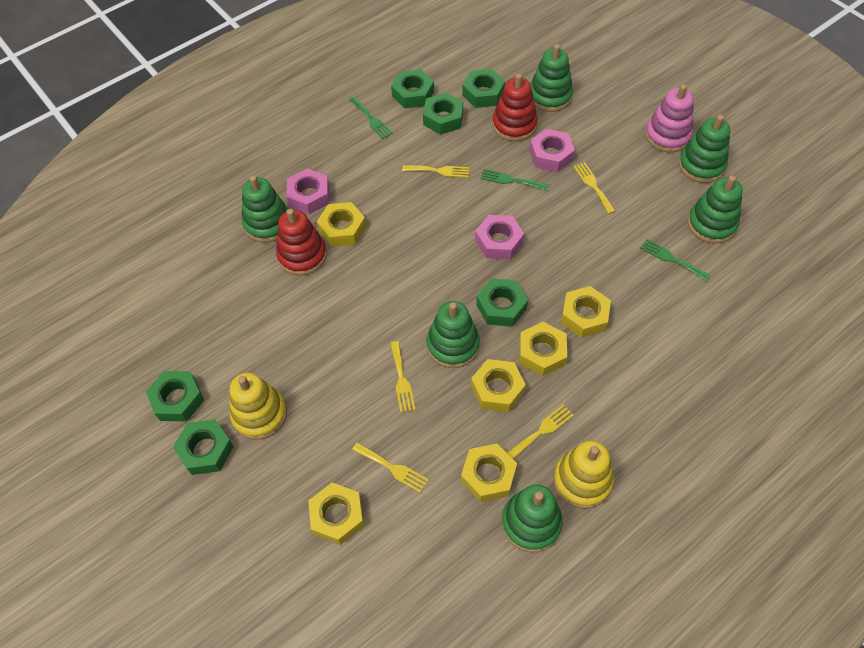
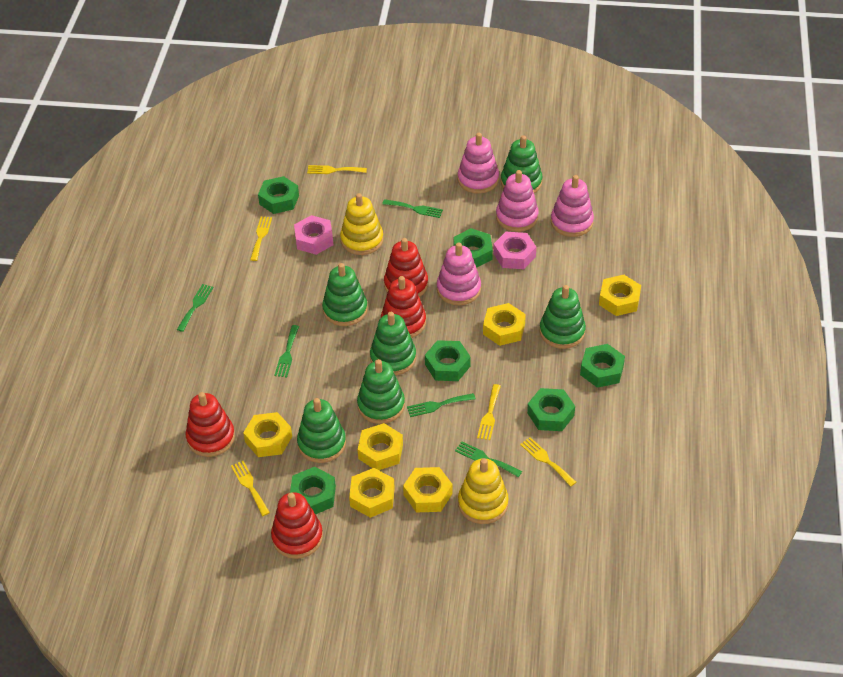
green fork: 3 -> 5
pink nut: 3 -> 2
pink stacking toy: 1 -> 4
red stacking toy: 2 -> 4

